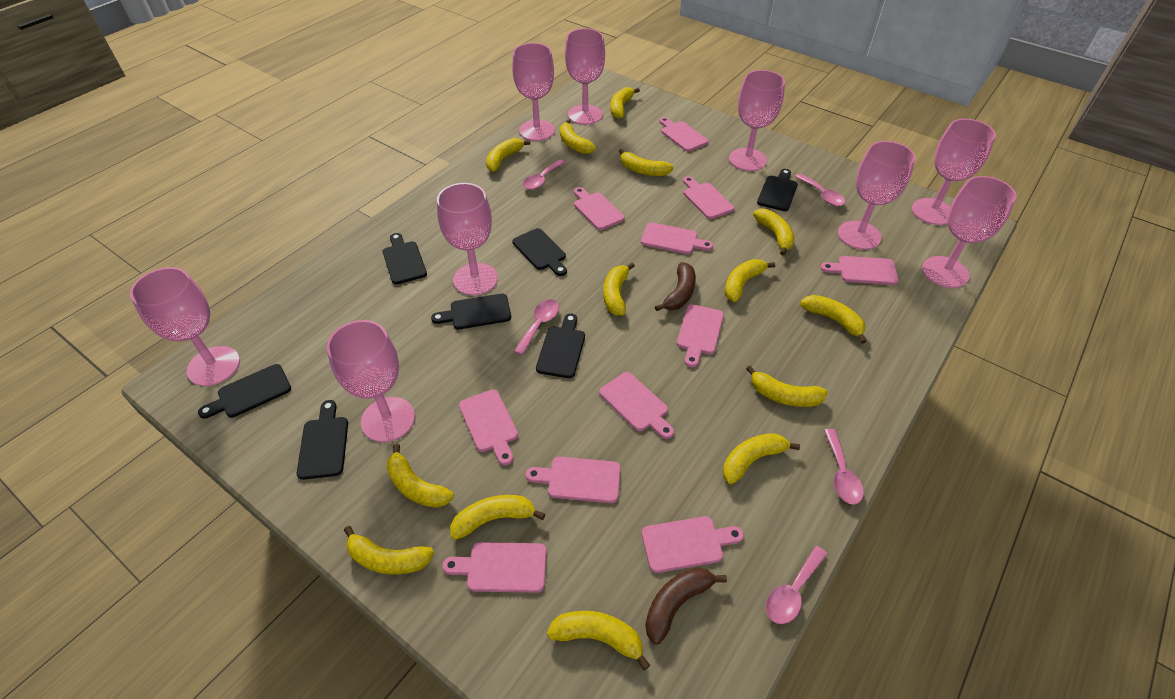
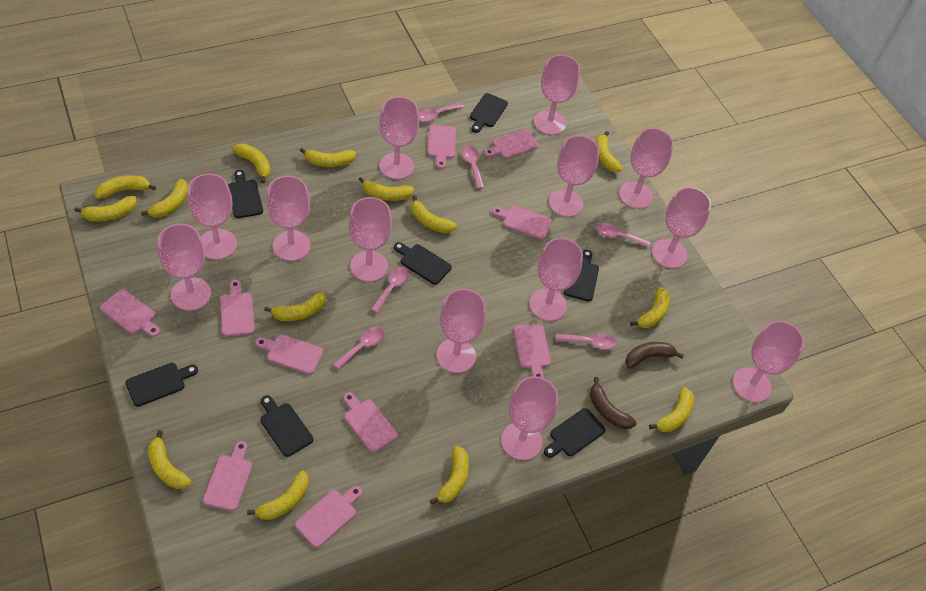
pink cutting board: 11 -> 10
pink goblet: 9 -> 13
pink spoon: 5 -> 6

